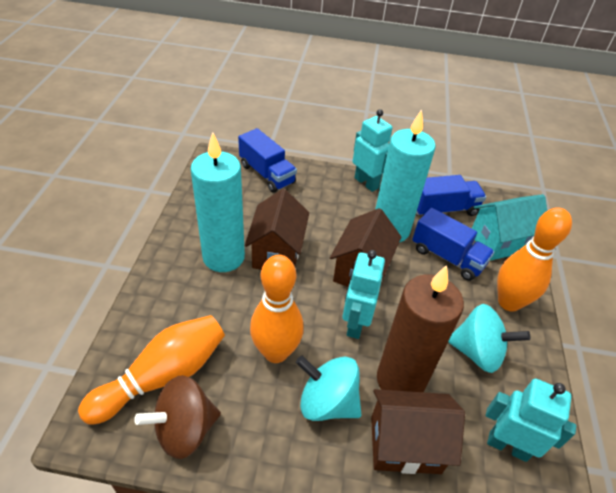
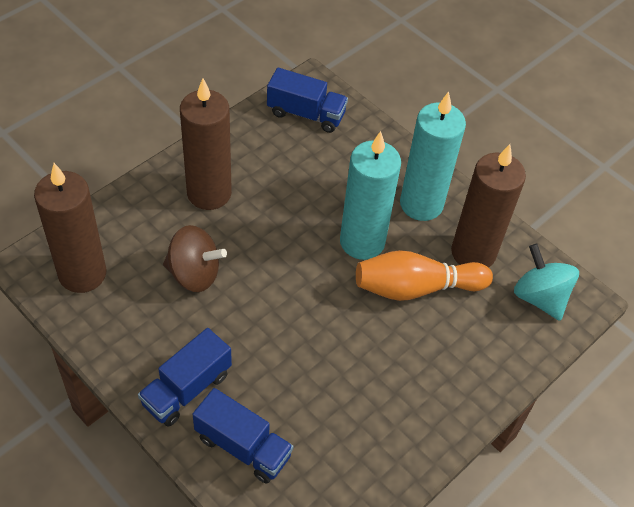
brown candle: 1 -> 3
brown house: 3 -> 0
orange bowling pin: 3 -> 1
turquoise house: 1 -> 0
turquoise robot: 3 -> 0
turquoise spinning top: 2 -> 1

